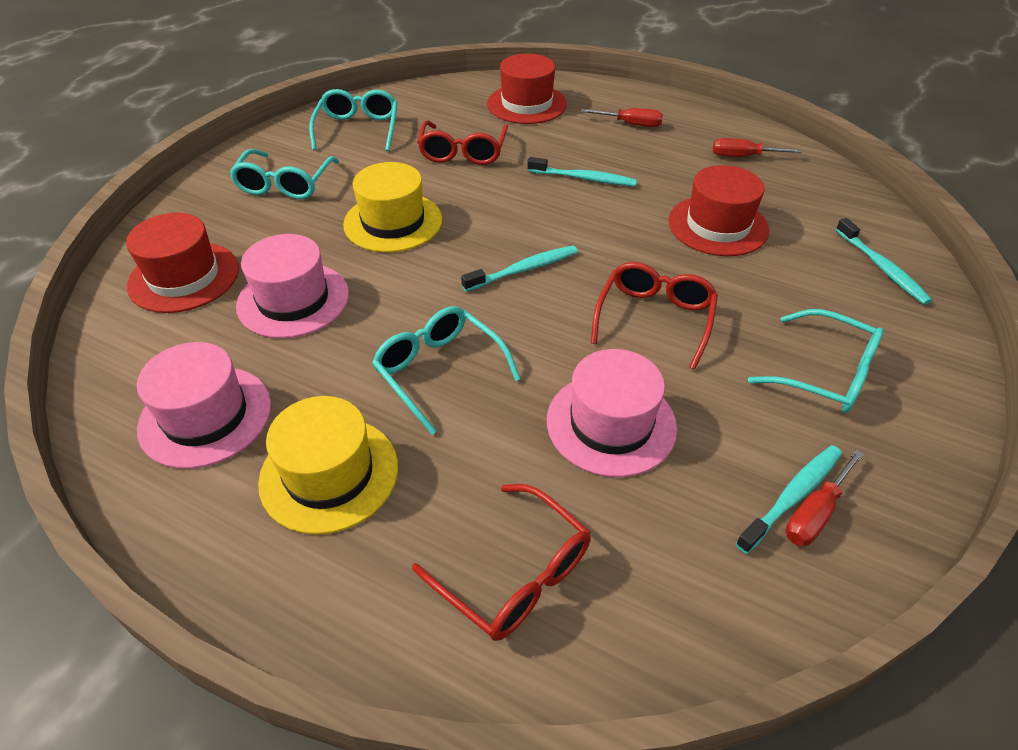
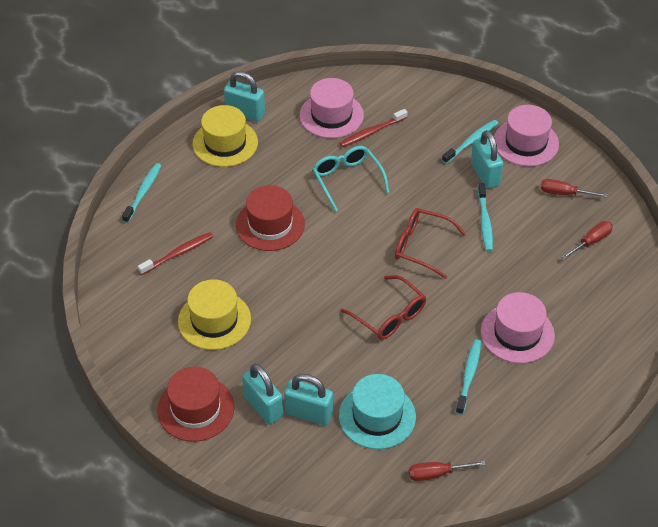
red glasses: 3 -> 2
red hat: 3 -> 2
red toothbrush: 0 -> 2
turquoise glasses: 4 -> 1
turquoise hat: 0 -> 1
turquoise padlock: 0 -> 4

